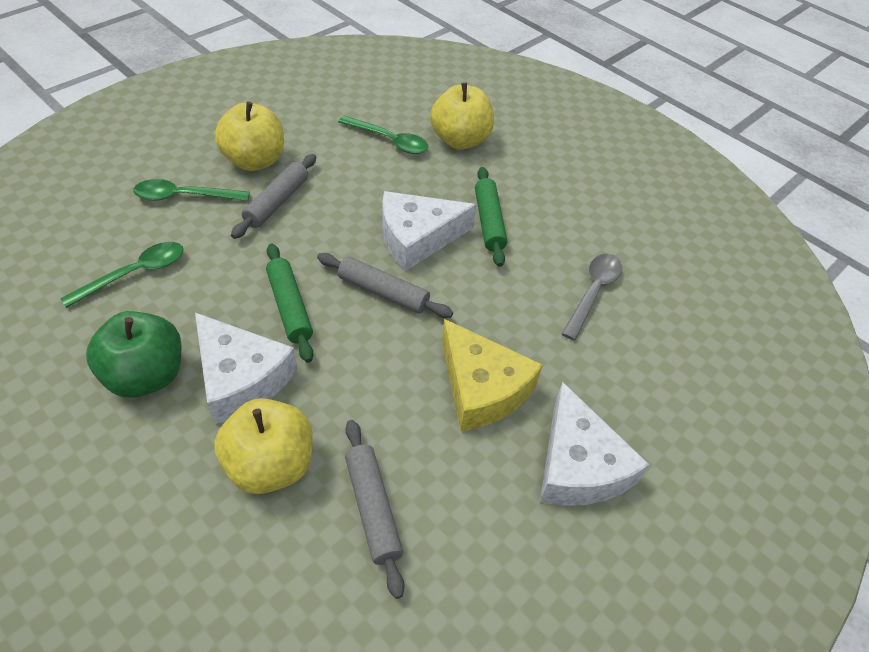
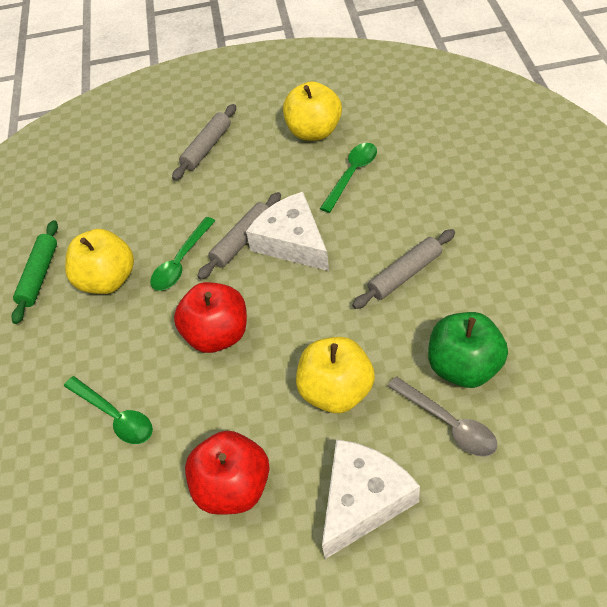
green rolling pin: 2 -> 1
red apple: 0 -> 2
white cheese: 3 -> 2
yellow cheese: 1 -> 0

